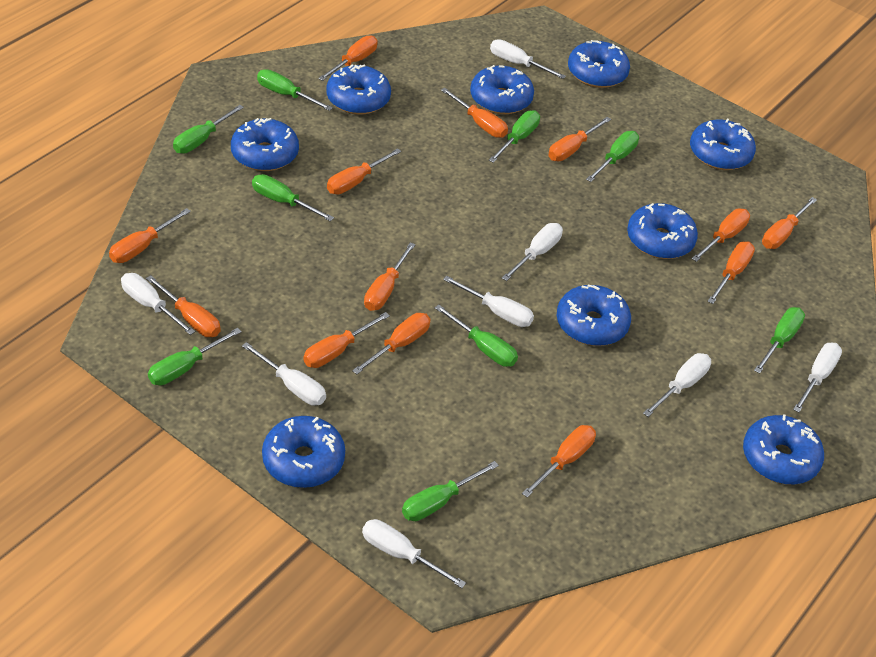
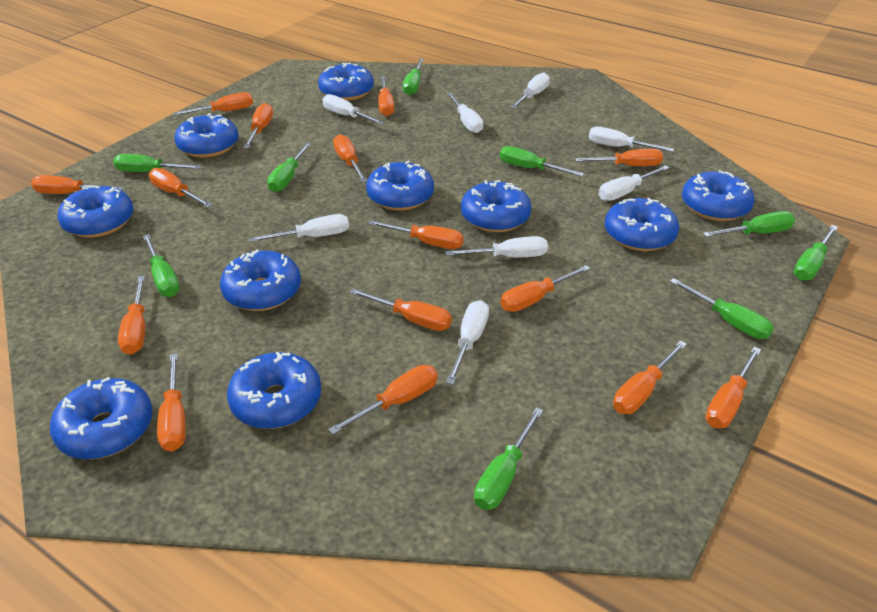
blue donut: 9 -> 10
orange screwdriver: 13 -> 15

